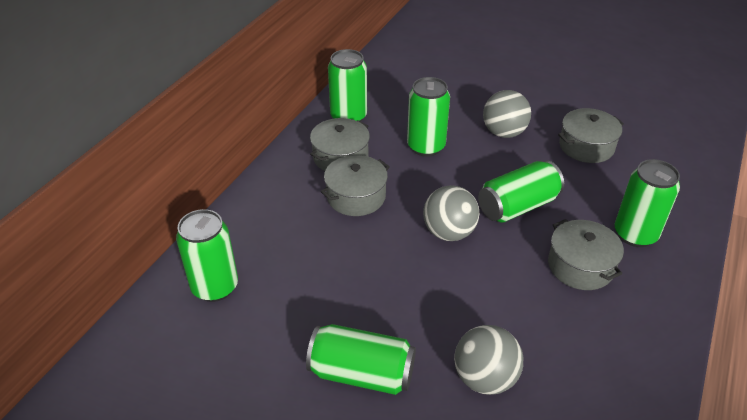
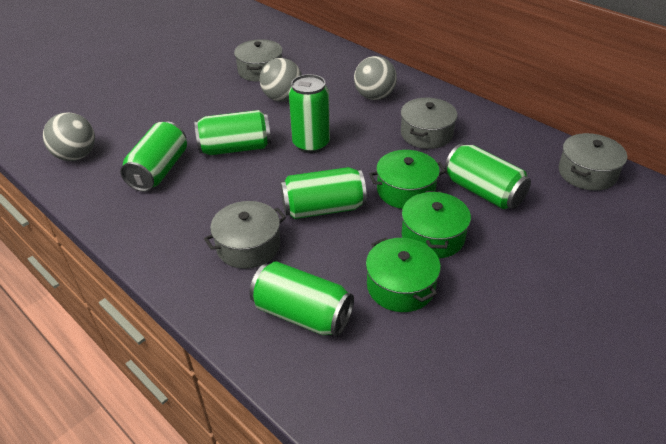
green pot: 0 -> 3

